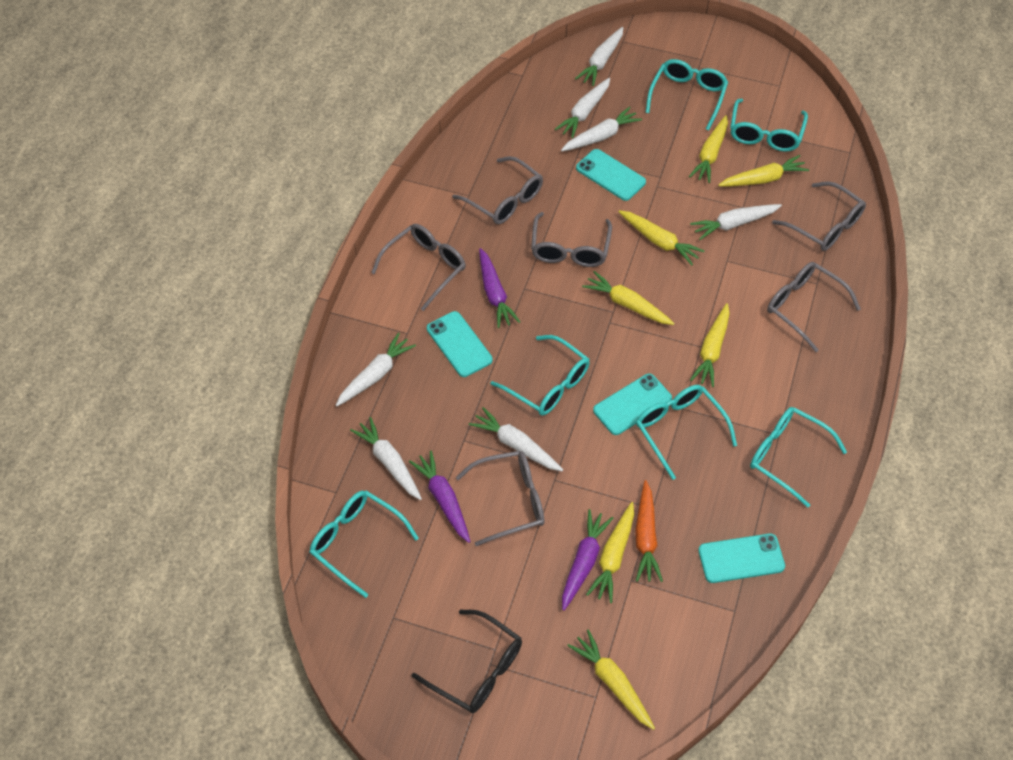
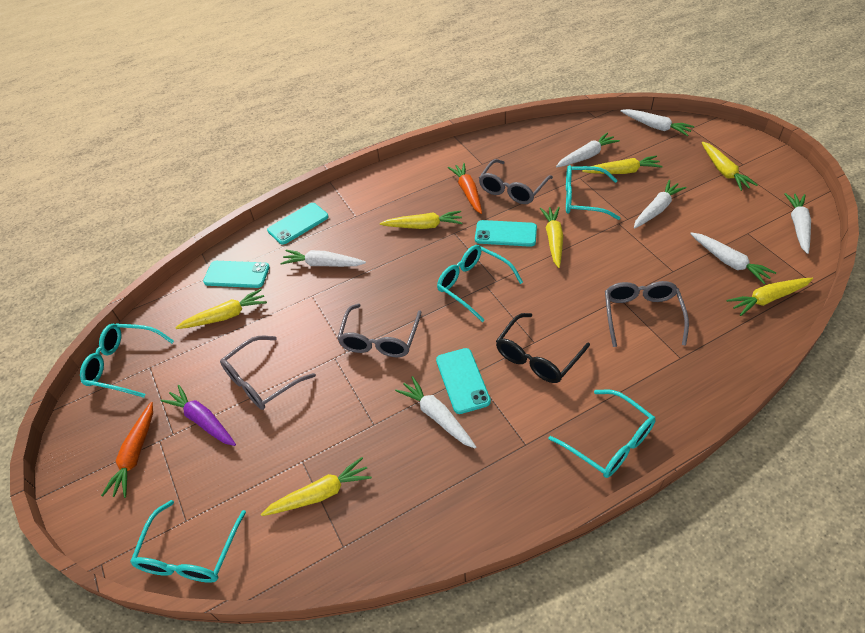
grey glasses: 6 -> 4
orange carrot: 1 -> 2
purple carrot: 3 -> 1
turquoise glasses: 6 -> 5

